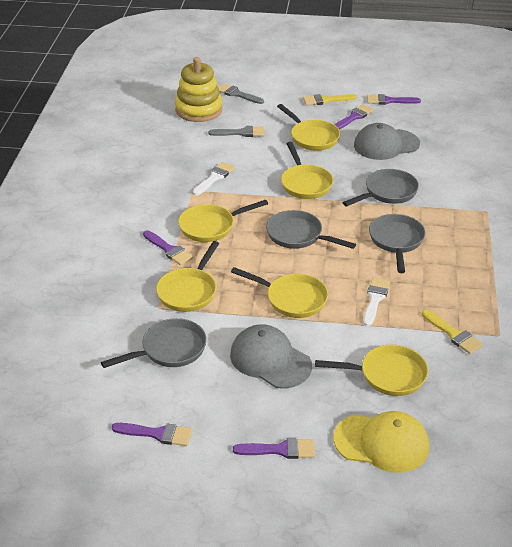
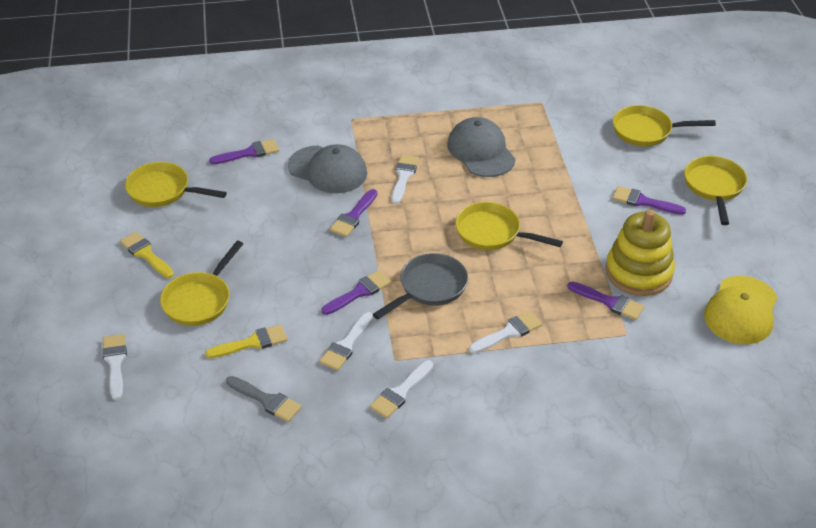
grey brush: 2 -> 1
grey pan: 4 -> 1
white brush: 2 -> 5
yellow pan: 6 -> 5

